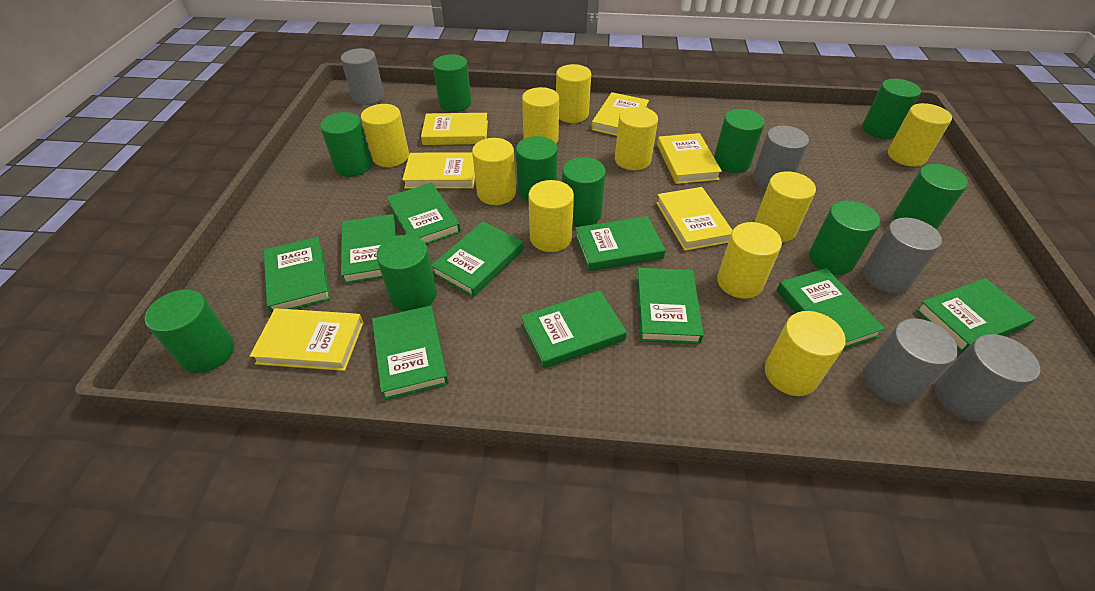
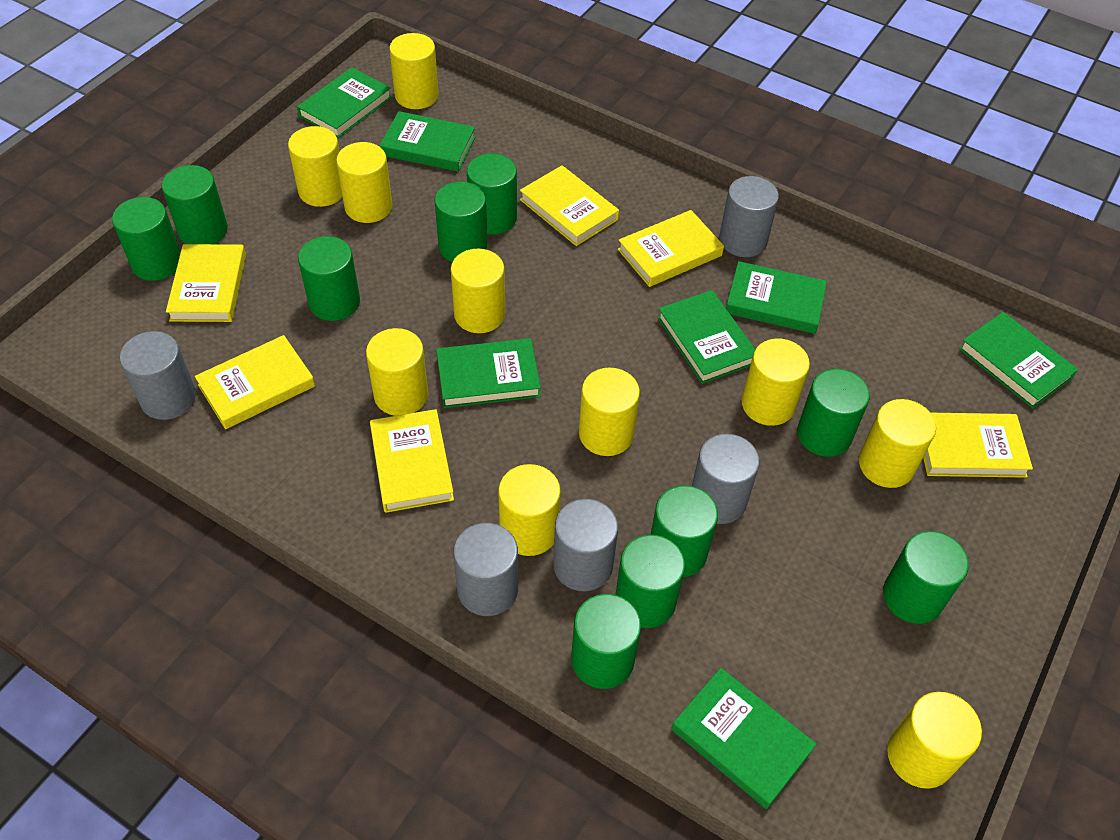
green book: 10 -> 7

